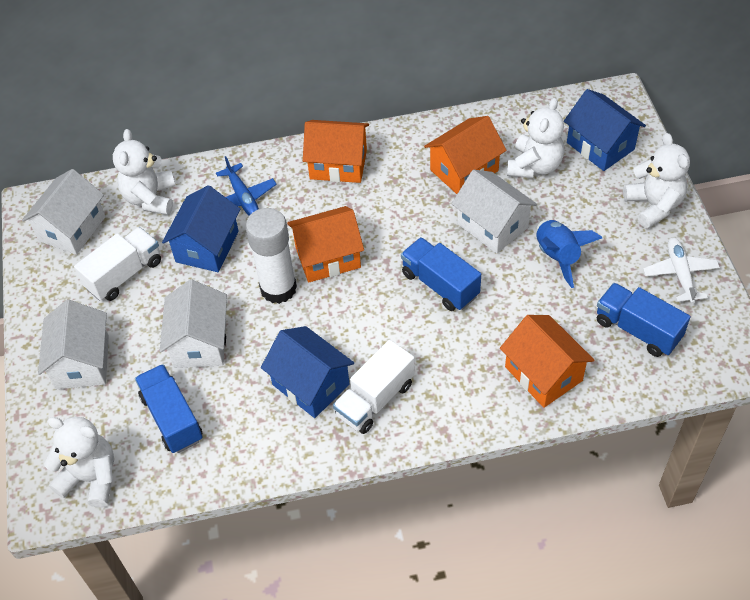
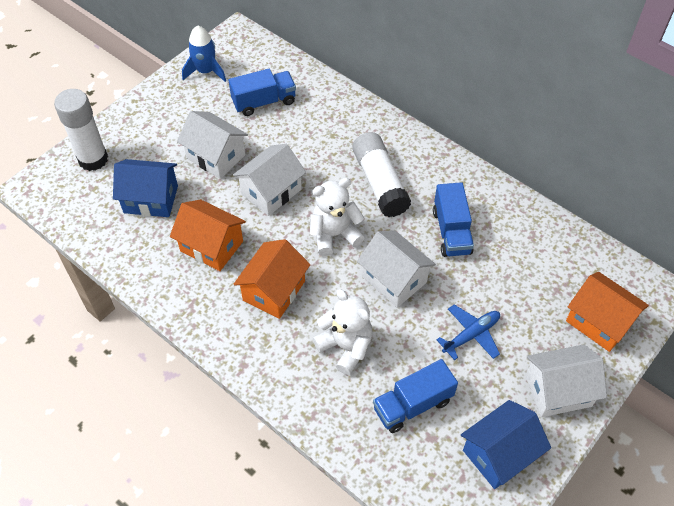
blue house: 3 -> 2
orange house: 4 -> 3
white glue stick: 1 -> 2
white plane: 1 -> 0
white teddy bear: 4 -> 2
white truck: 2 -> 0

